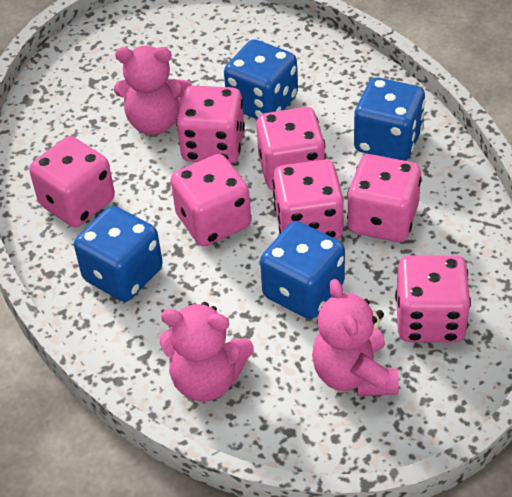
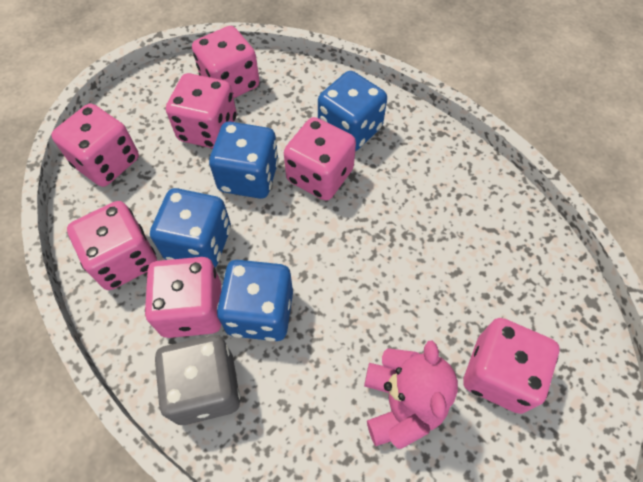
grey dice: 0 -> 1
pink teddy bear: 3 -> 1

